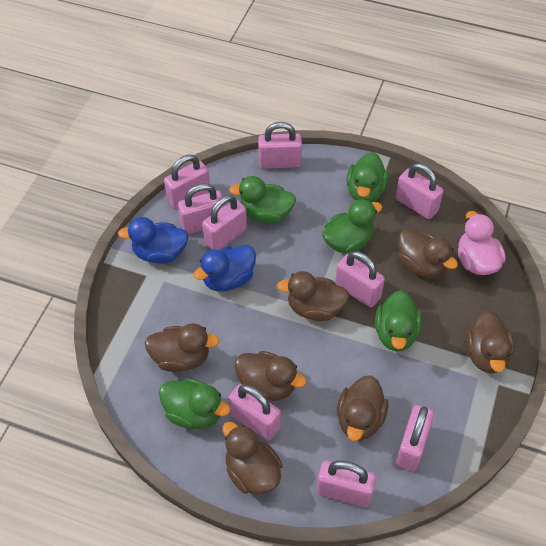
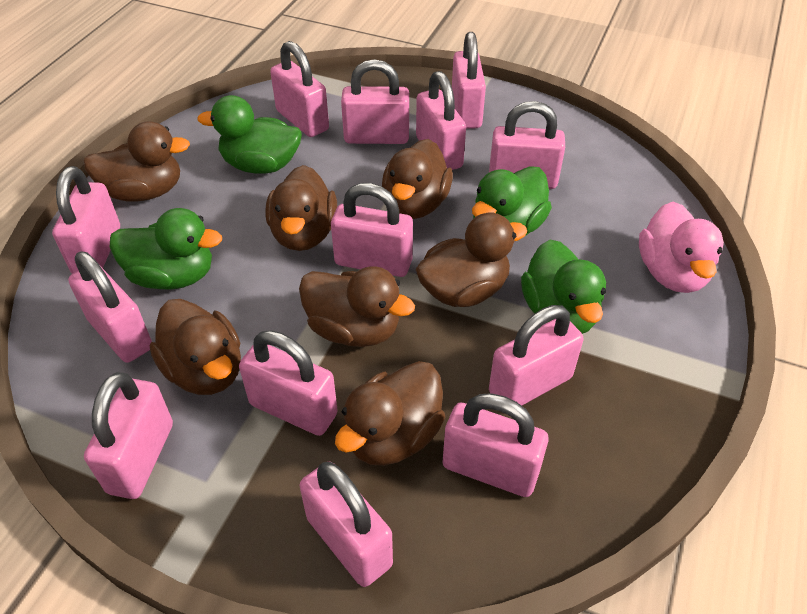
blue duck: 2 -> 0
green duck: 5 -> 4
pink padlock: 9 -> 13

